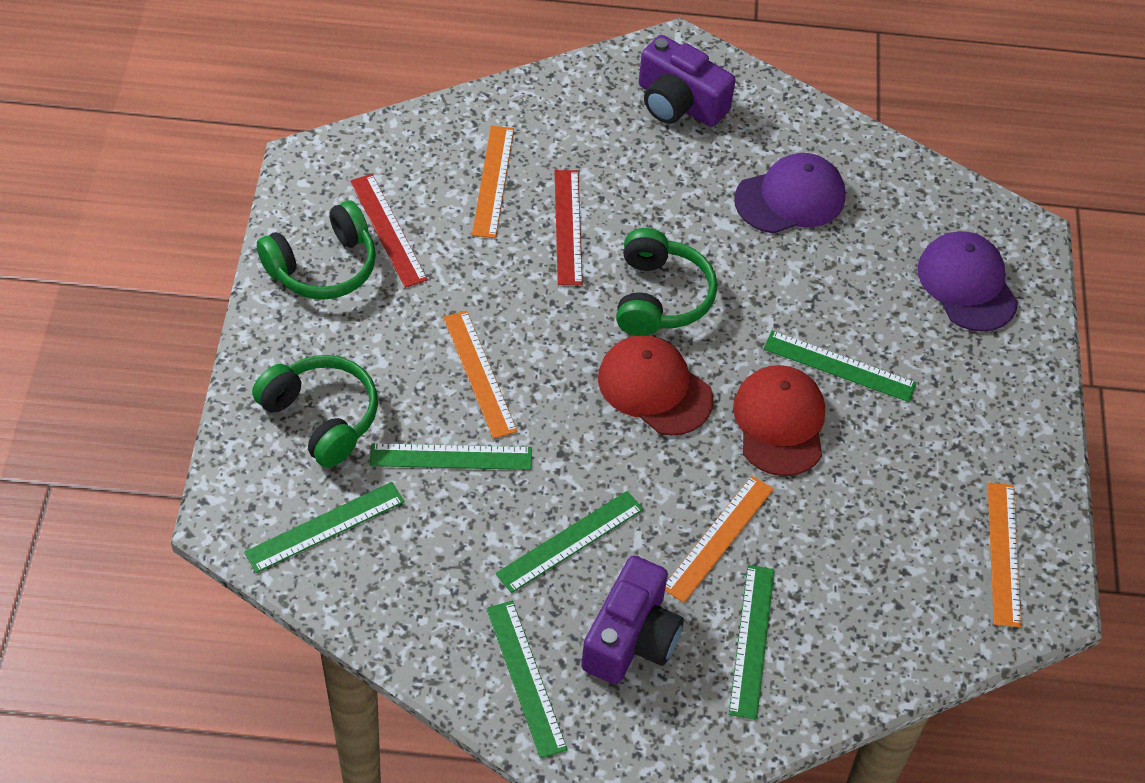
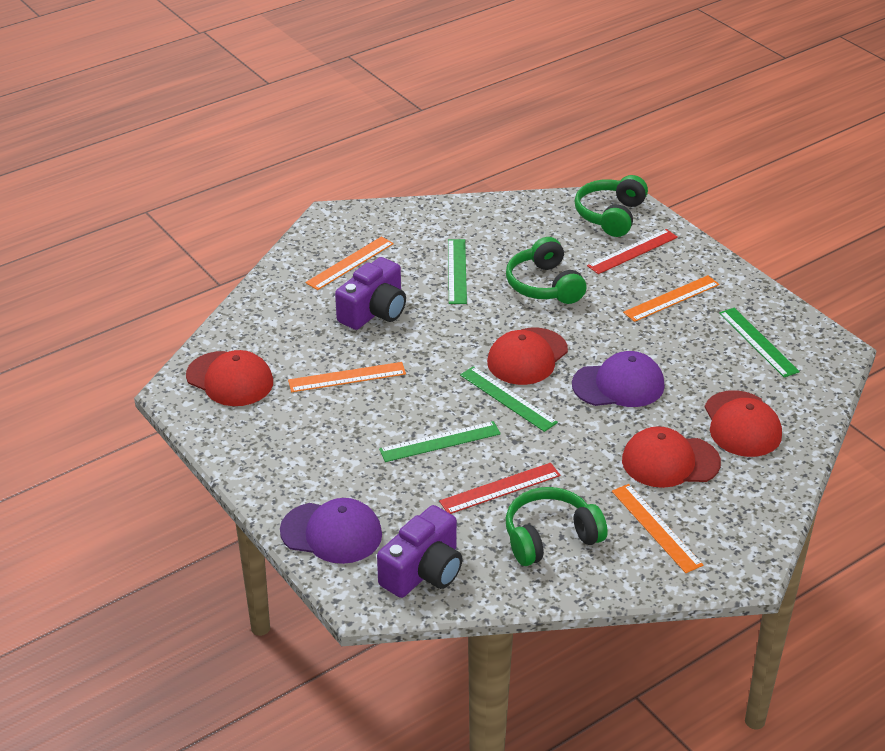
green ruler: 6 -> 4
red cap: 2 -> 4

